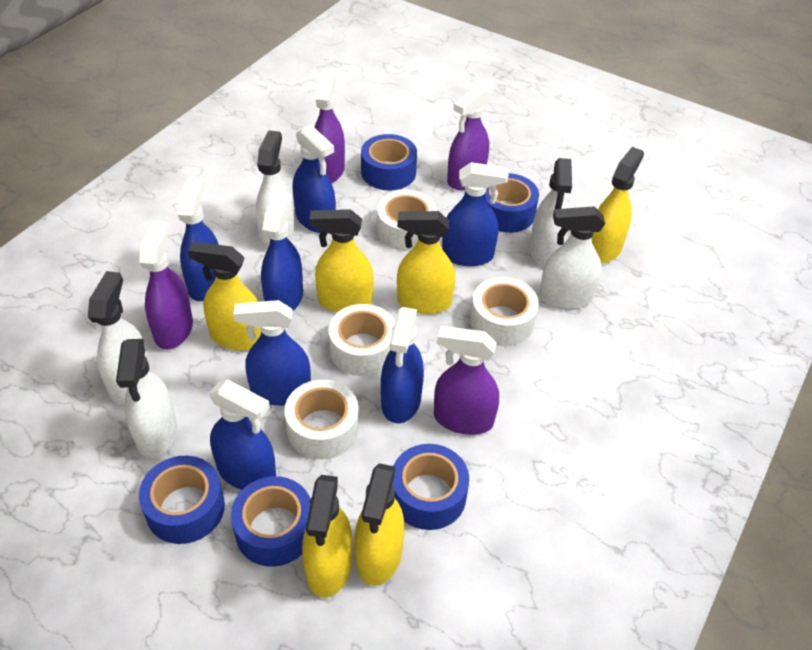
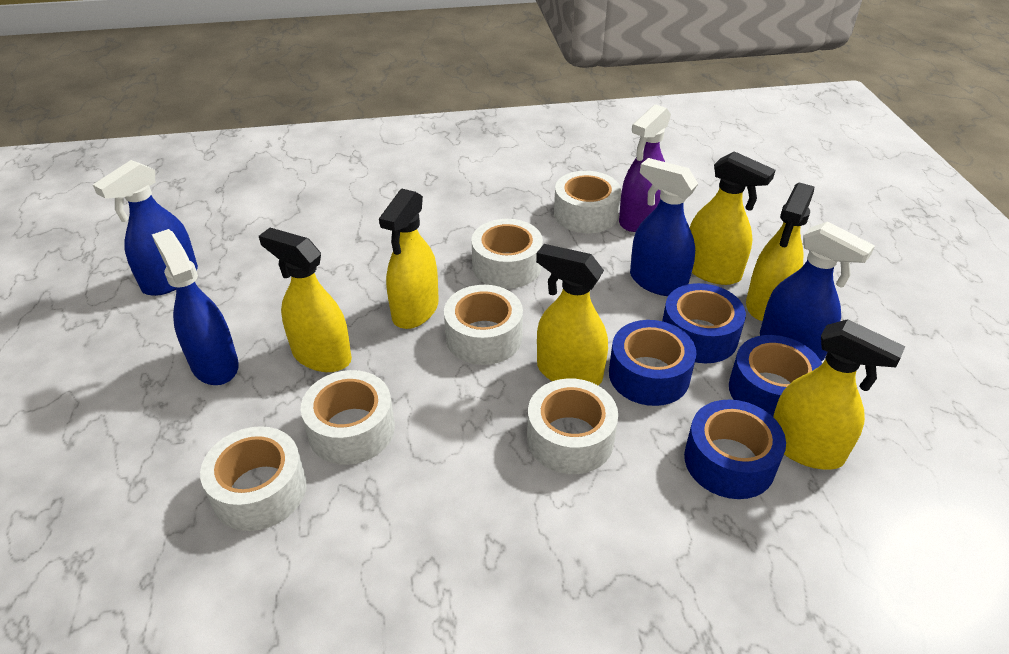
blue spray bottle: 7 -> 4
blue tape: 5 -> 4
purple spray bottle: 4 -> 1
white spray bottle: 5 -> 0
white tape: 4 -> 6

